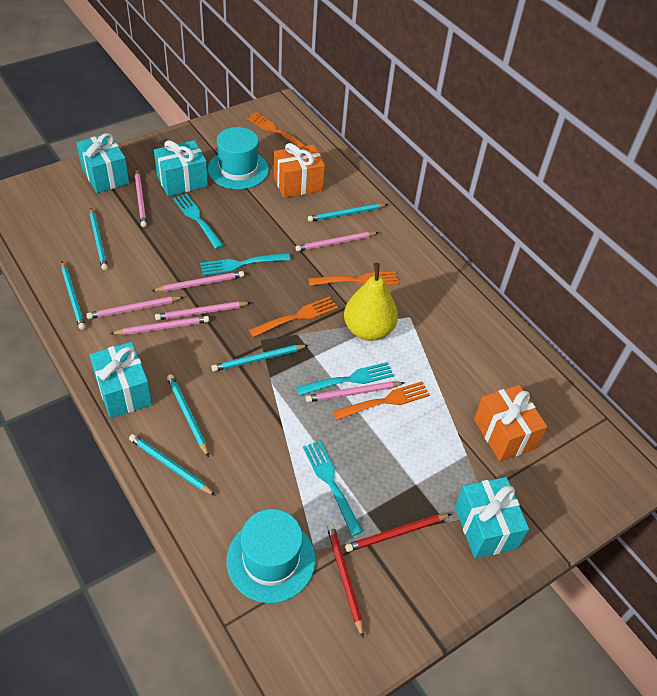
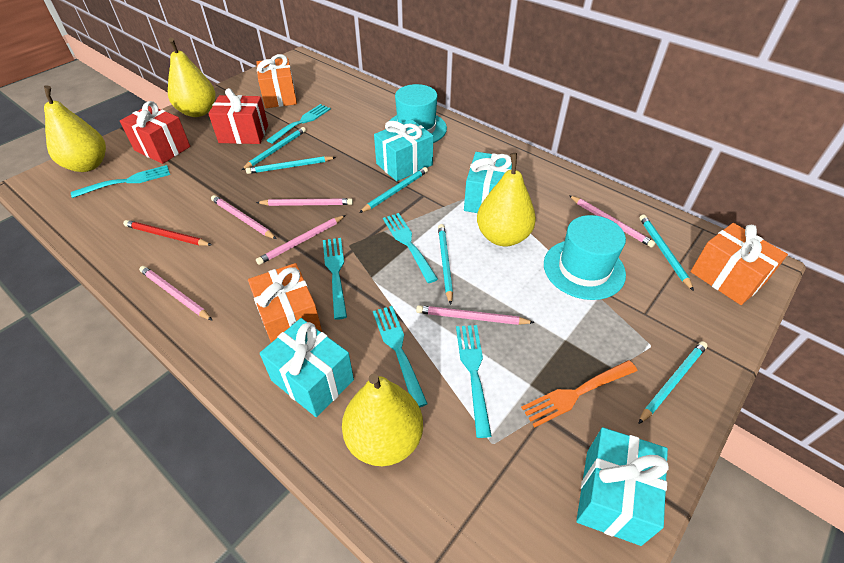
orange fork: 4 -> 1
orange gift: 2 -> 3
pink pencil: 7 -> 6
red gift: 0 -> 2
red pencil: 2 -> 1
turquoise fork: 4 -> 6
yellow pear: 1 -> 4

